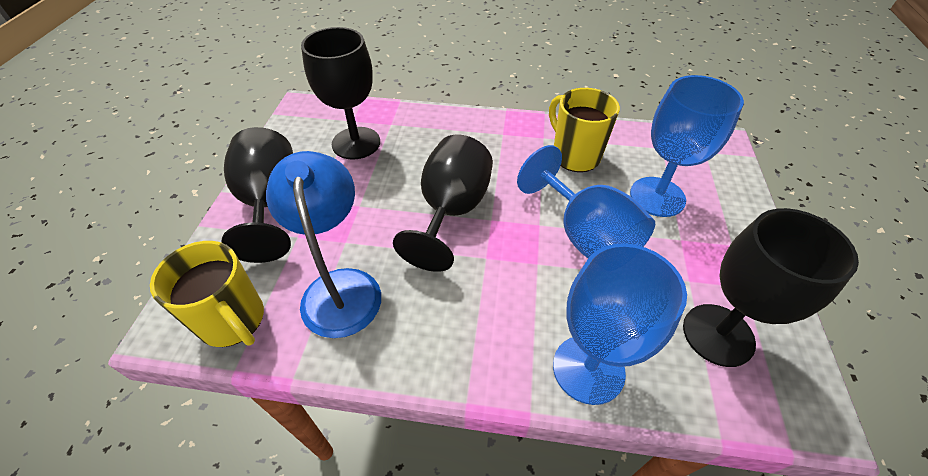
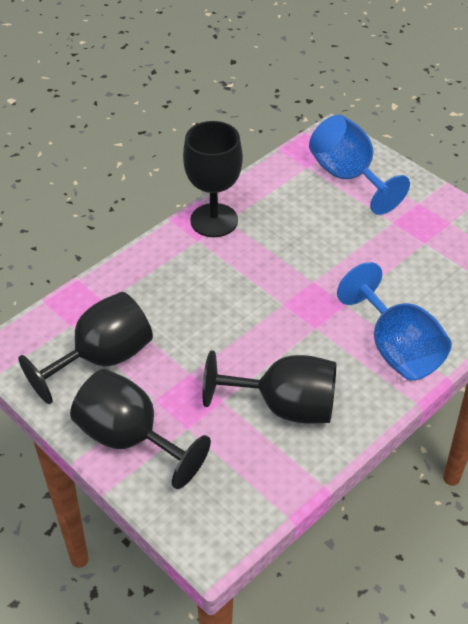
blue goblet: 3 -> 2
blue lamp: 1 -> 0
yellow mug: 2 -> 0

